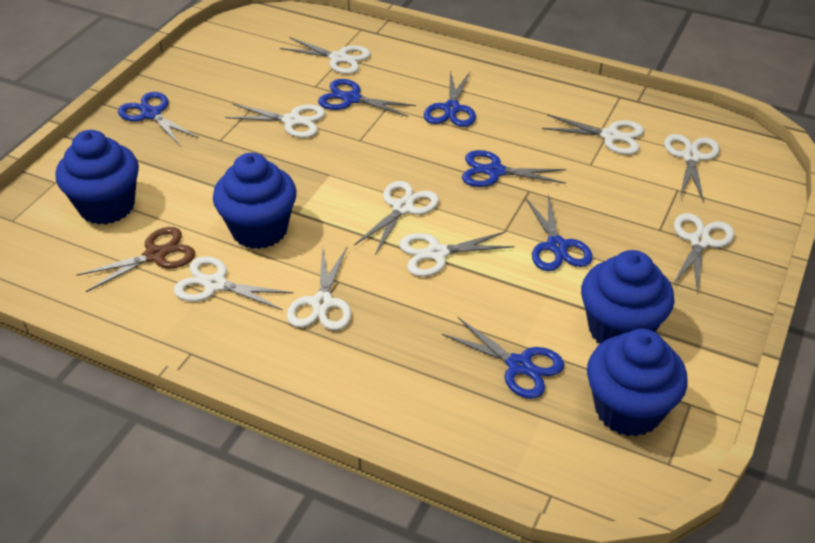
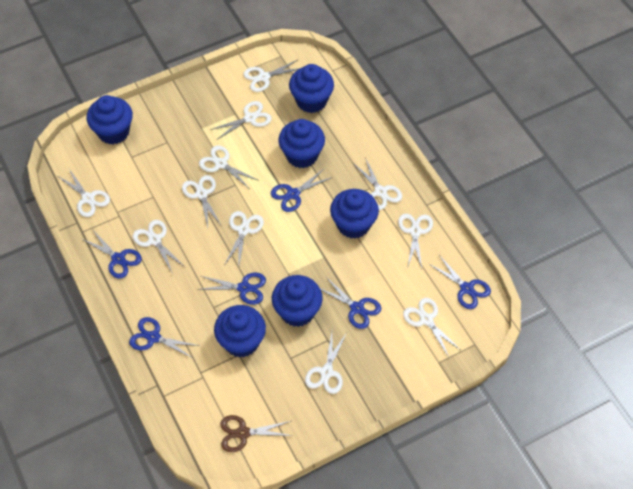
blue cupcake: 4 -> 6
white scissors: 9 -> 11

